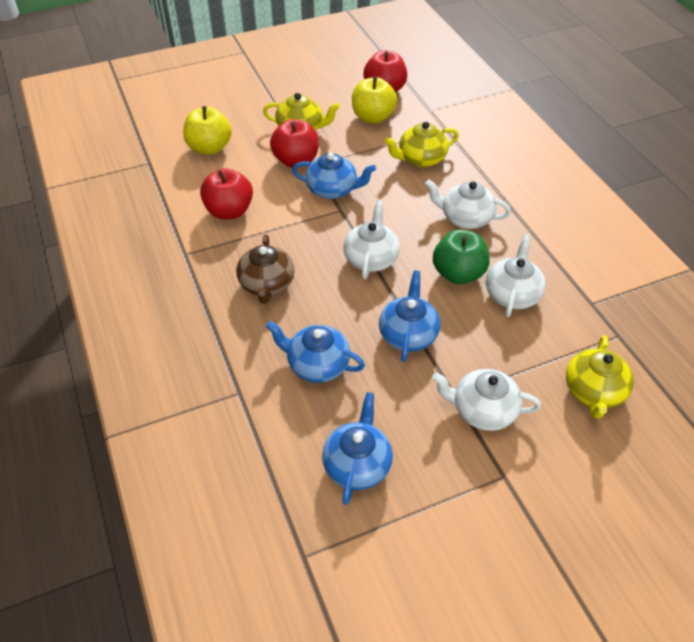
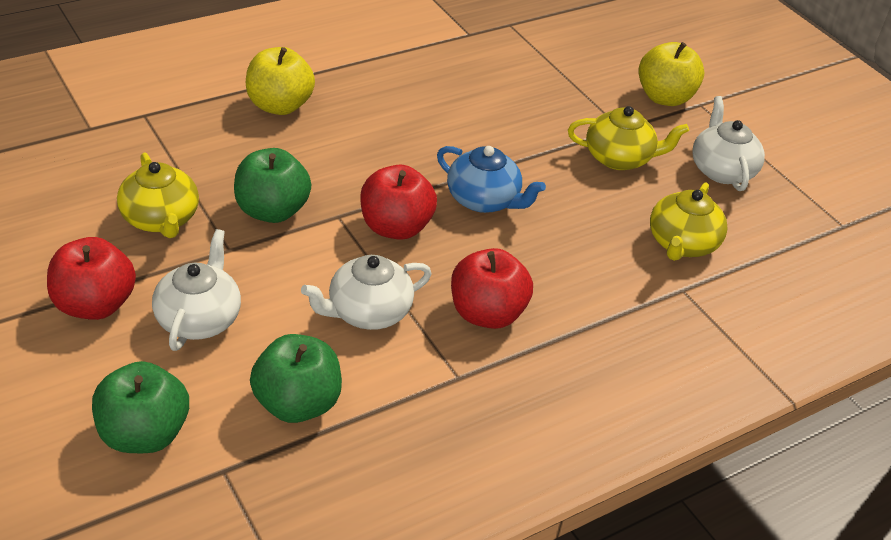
blue teapot: 4 -> 1
brown teapot: 1 -> 0
green apple: 1 -> 3
white teapot: 4 -> 3

